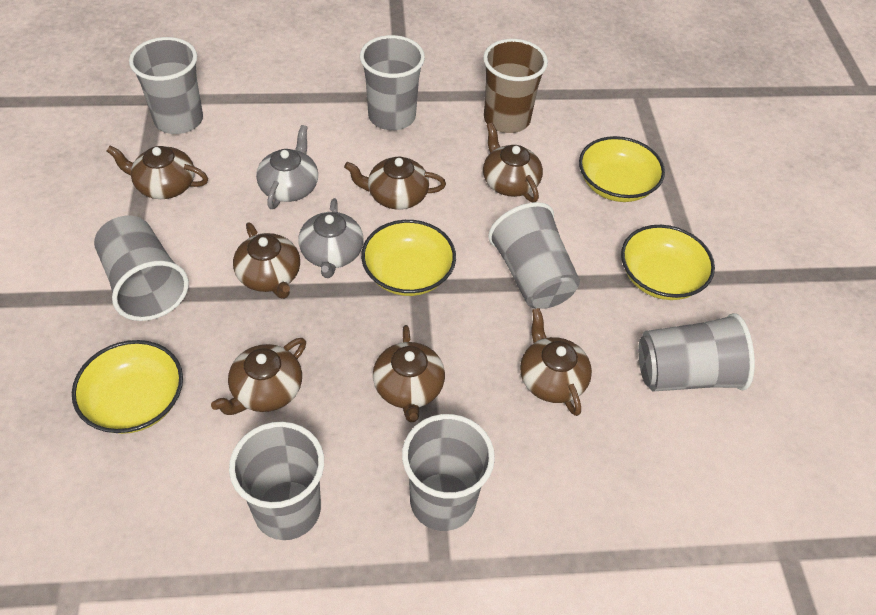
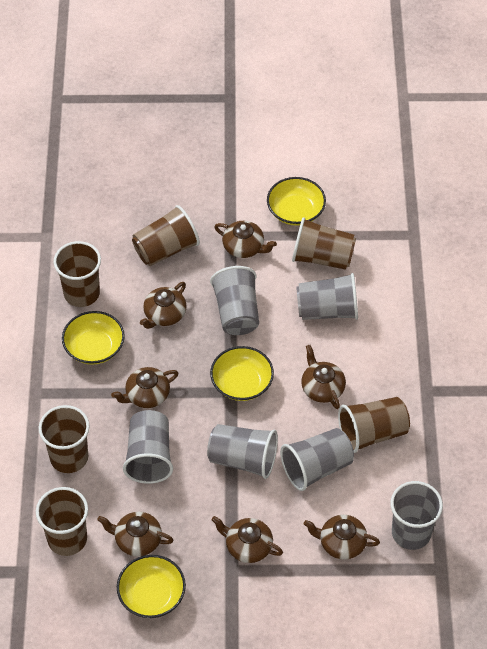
brown cup: 1 -> 6
grey cup: 7 -> 6
grey teapot: 2 -> 0

